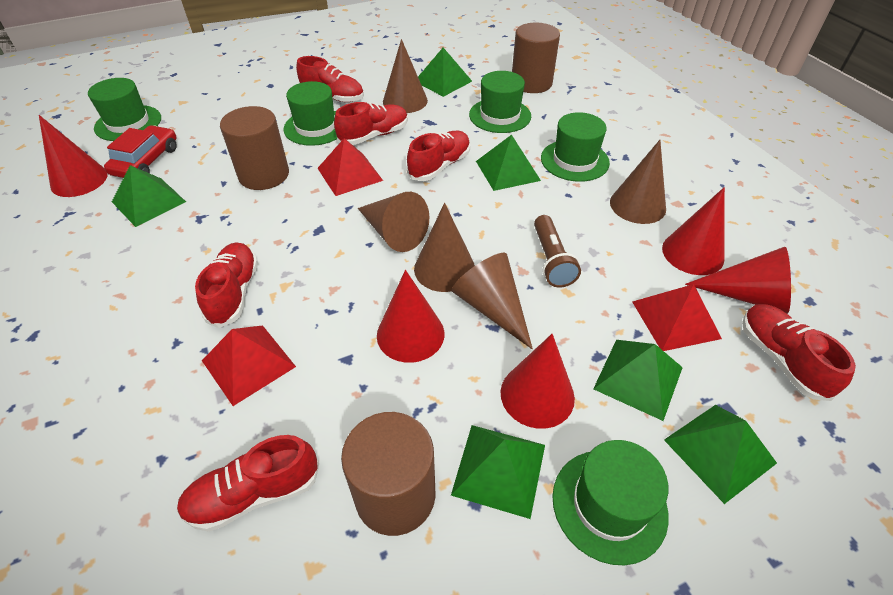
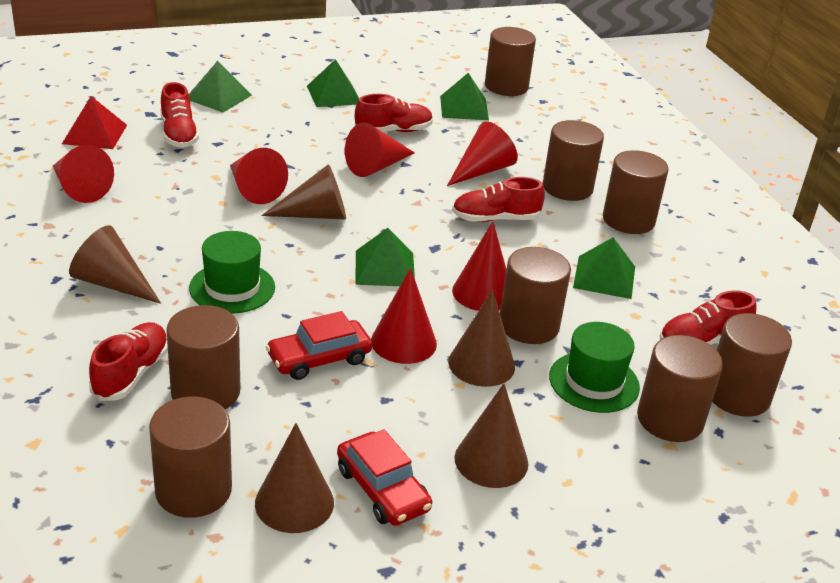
brown cylinder: 3 -> 8
brown flashlight: 1 -> 0
green hat: 5 -> 2
green pyramid: 6 -> 5
red car: 1 -> 2
red cone: 5 -> 6
red pyramid: 3 -> 1
red shoe: 6 -> 5

